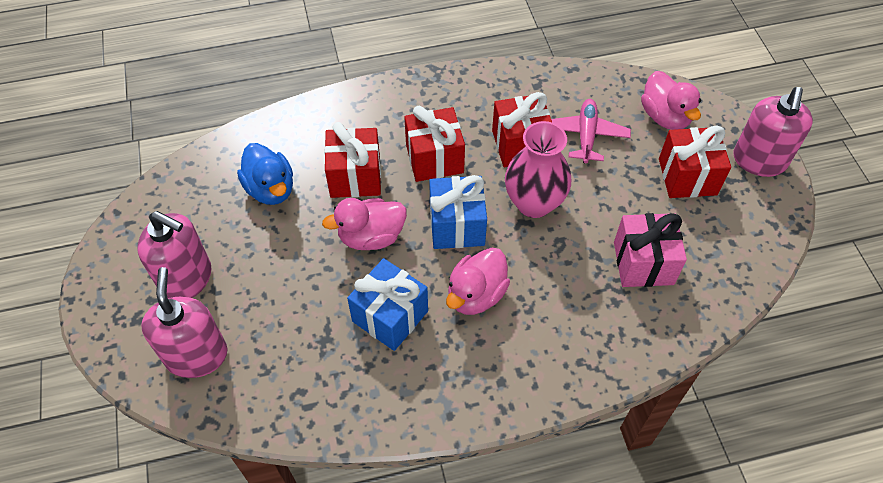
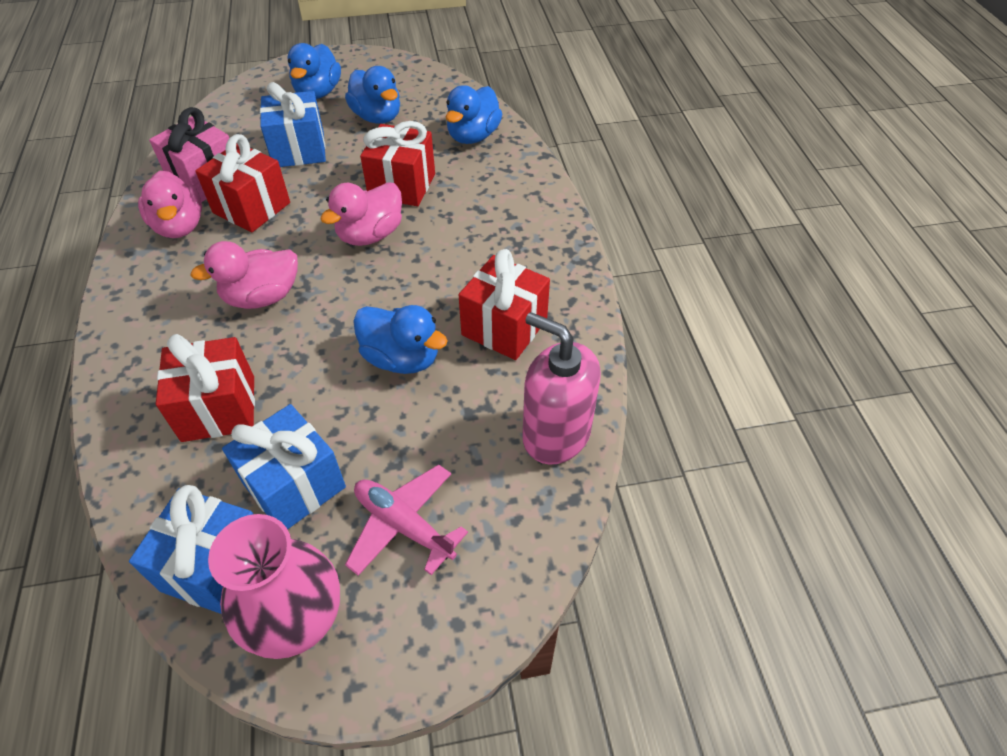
blue duck: 1 -> 4
blue gift: 2 -> 3
pink soap dispenser: 3 -> 1

